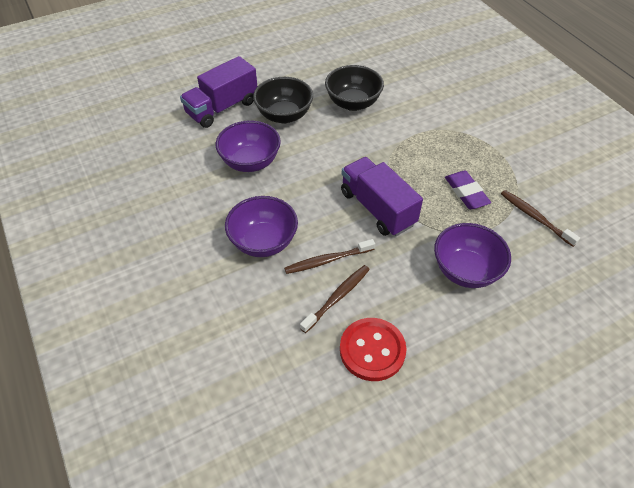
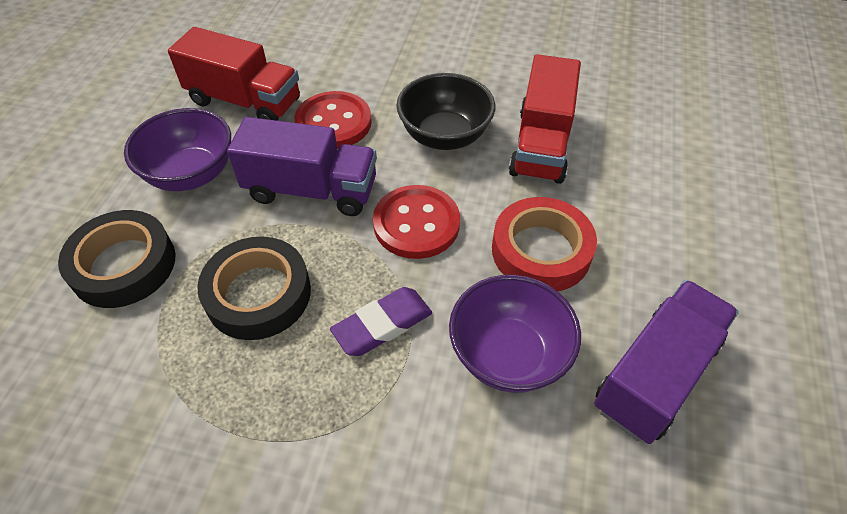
black bowl: 2 -> 1
black tape: 0 -> 2
brown toothbrush: 3 -> 0
purple bowl: 3 -> 2
red button: 1 -> 2
red tape: 0 -> 1
red truck: 0 -> 2

